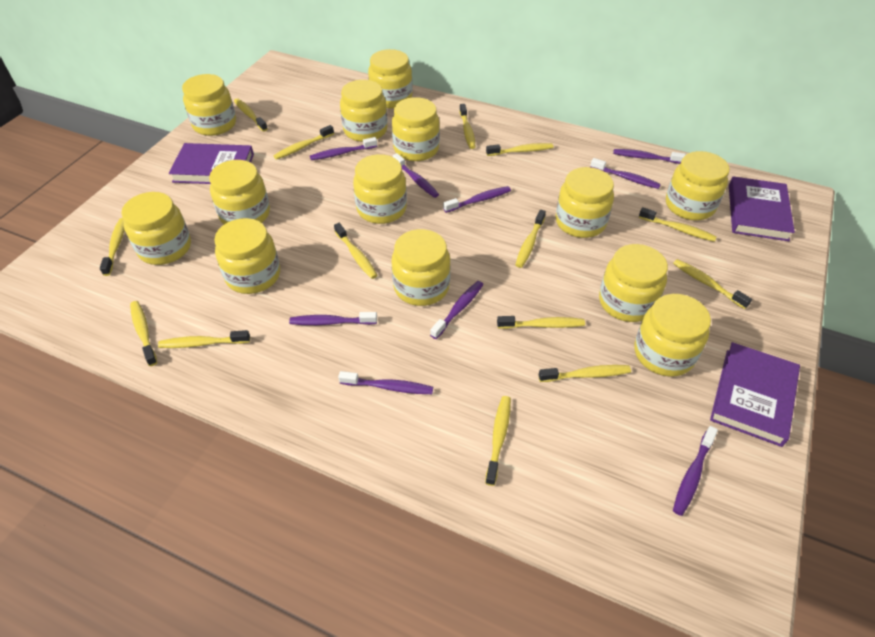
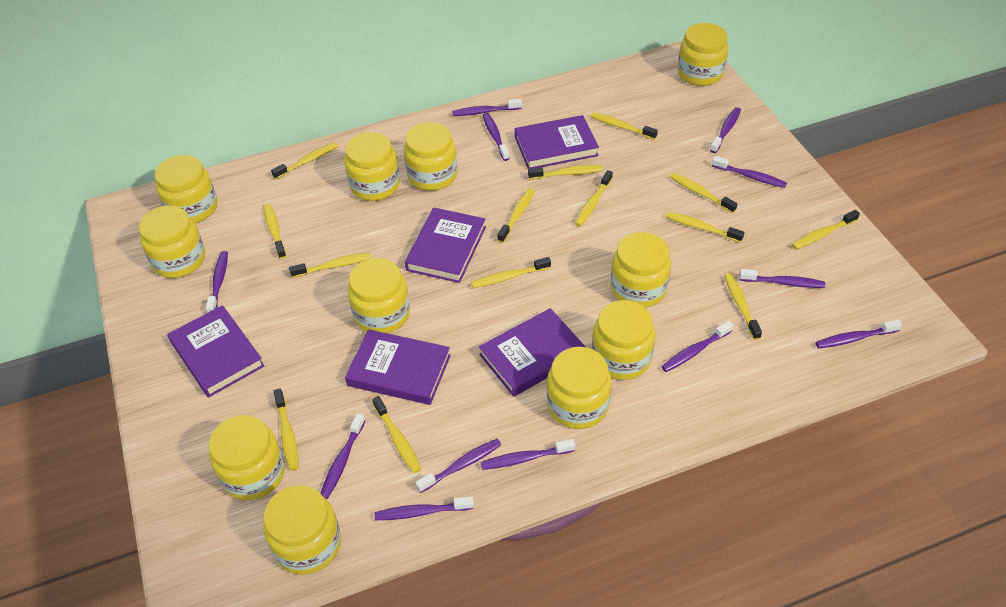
purple book: 3 -> 5
purple toothbrush: 9 -> 12
yellow jar: 13 -> 11

